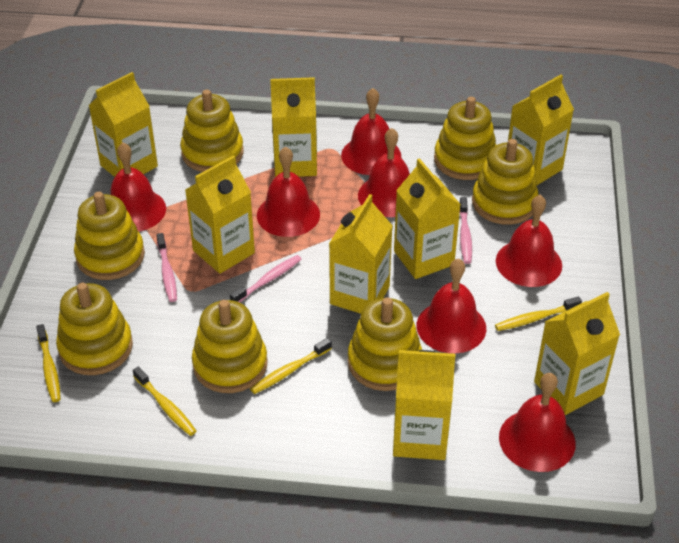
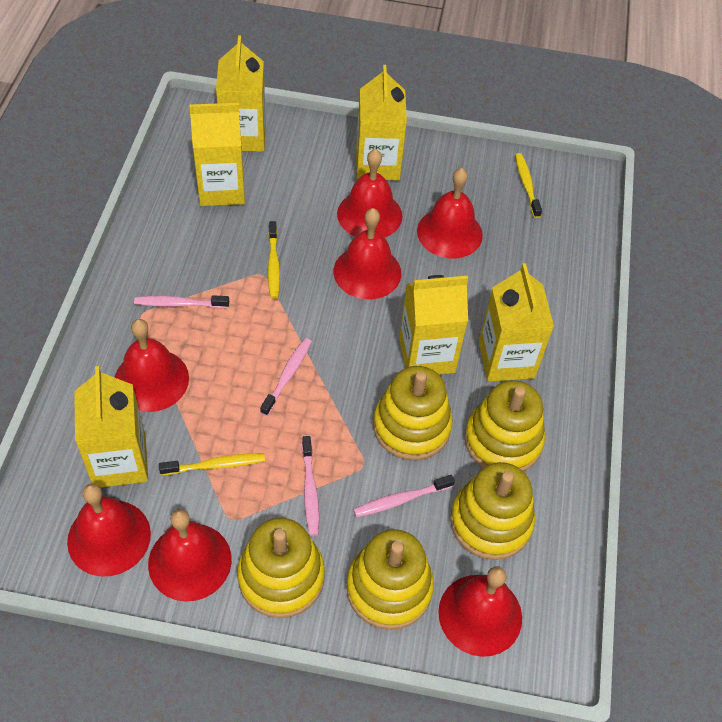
pink toothbrush: 3 -> 4
yellow carton: 8 -> 6
yellow stacking toy: 7 -> 5
yellow toothbrush: 4 -> 3

